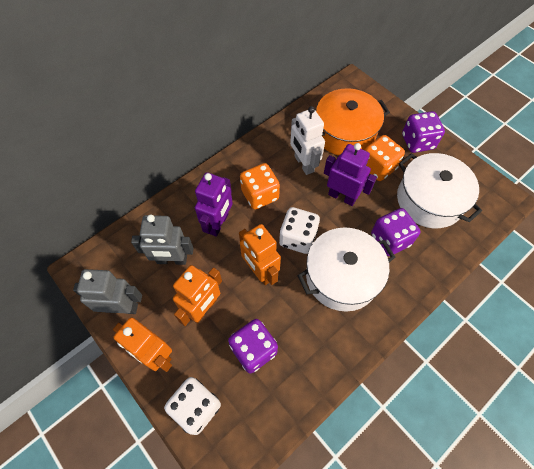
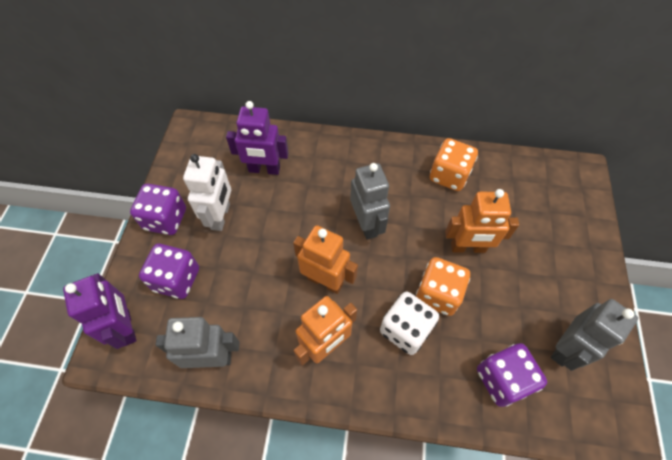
grey robot: 2 -> 3
orange pot: 1 -> 0
white dice: 2 -> 1
white pot: 2 -> 0

